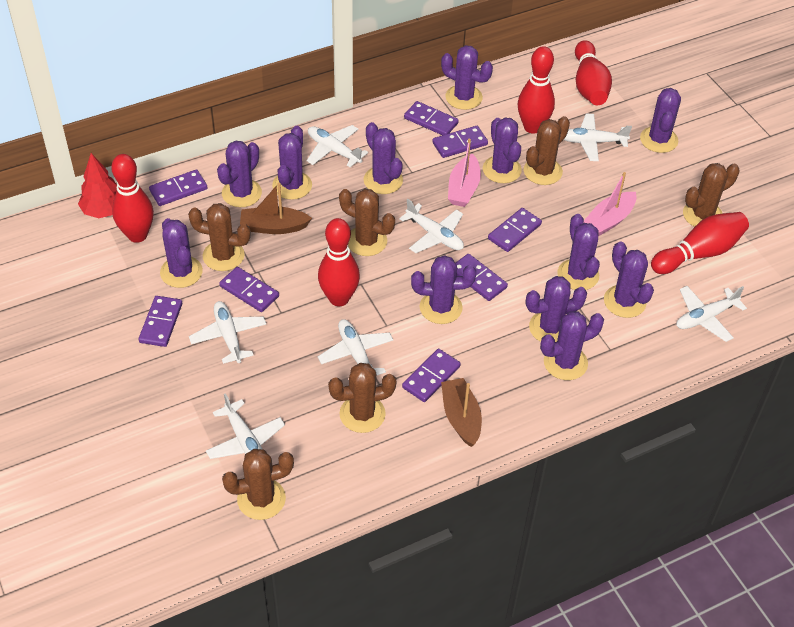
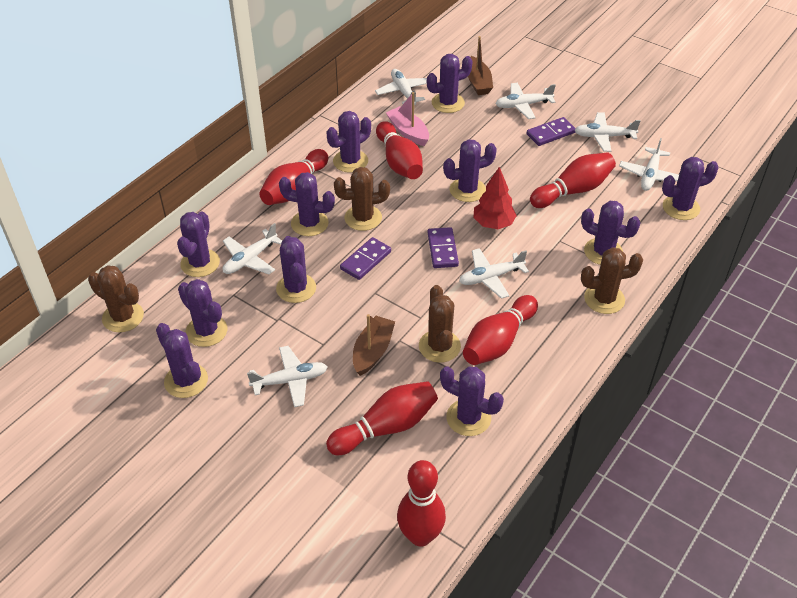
brown cactus: 6 -> 4
pink boat: 2 -> 1
purple cactus: 12 -> 11
purple domino: 8 -> 3
red bowling pin: 5 -> 6

